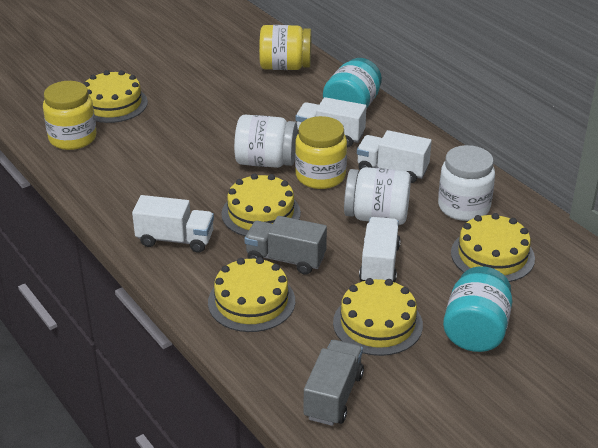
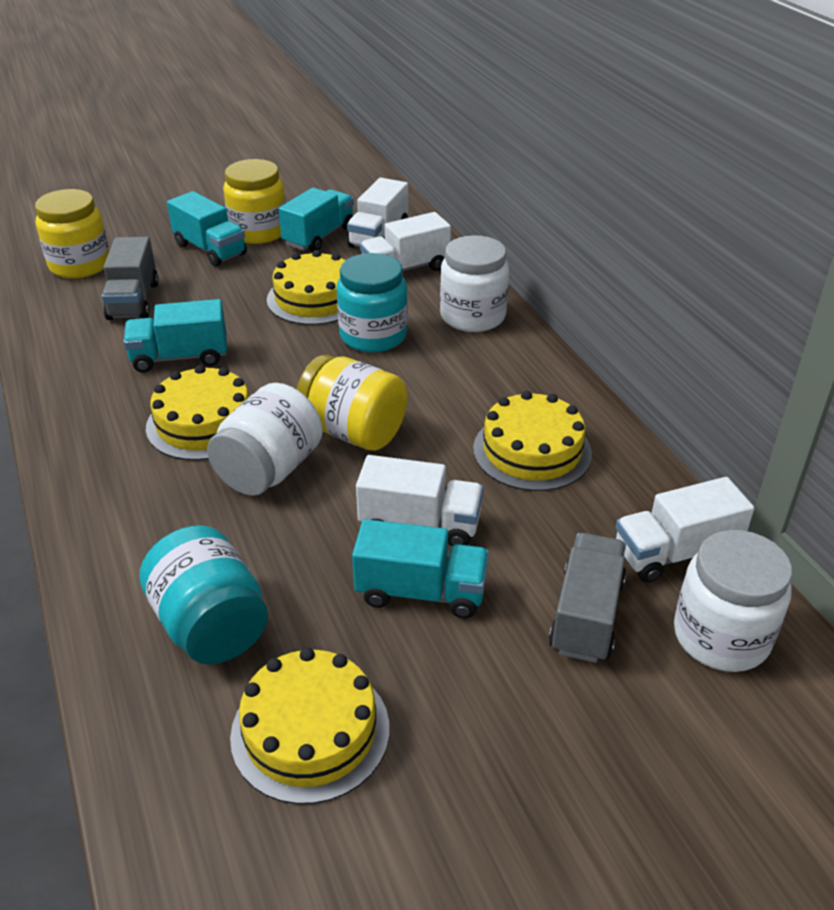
turquoise truck: 0 -> 4
yellow cake: 5 -> 4

